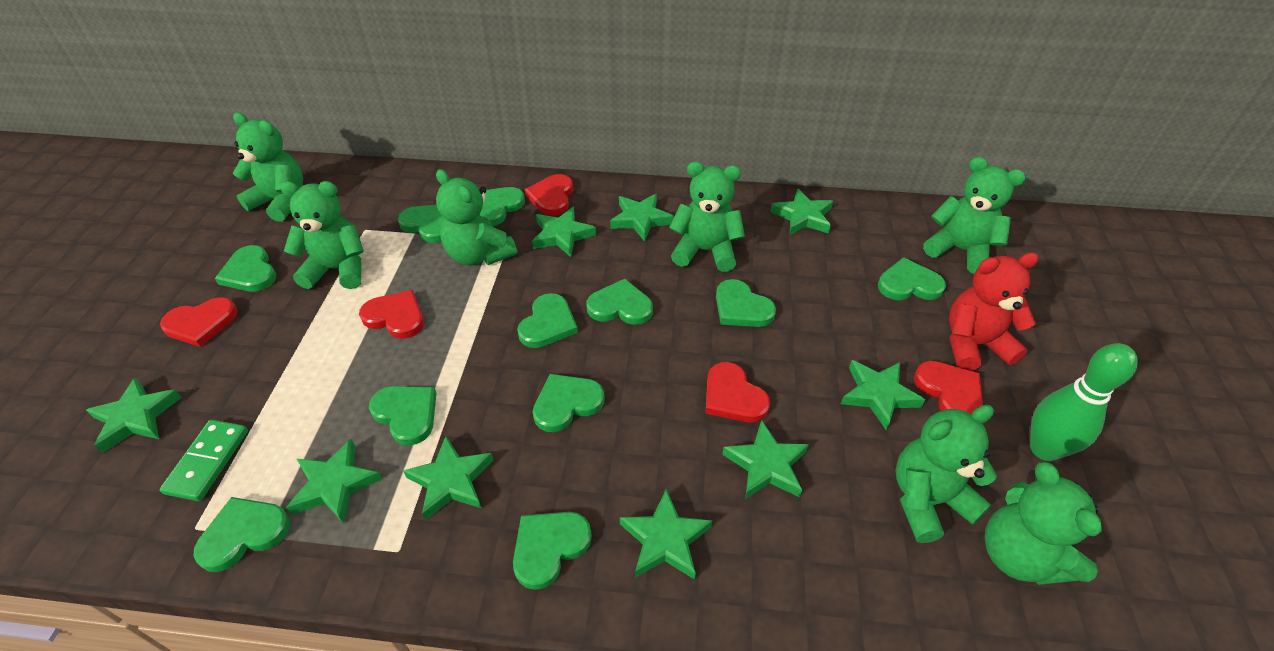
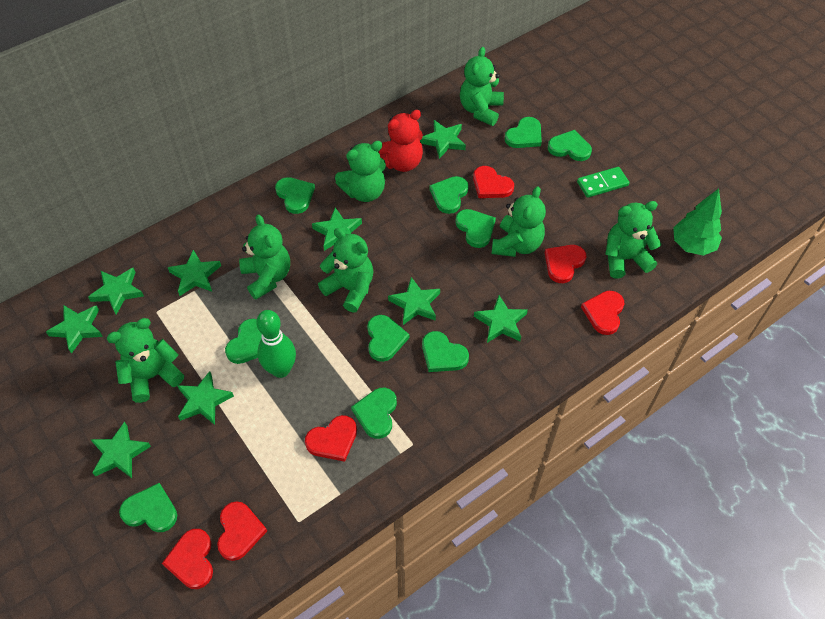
green heart: 11 -> 10
green tree: 0 -> 1
red heart: 5 -> 6

